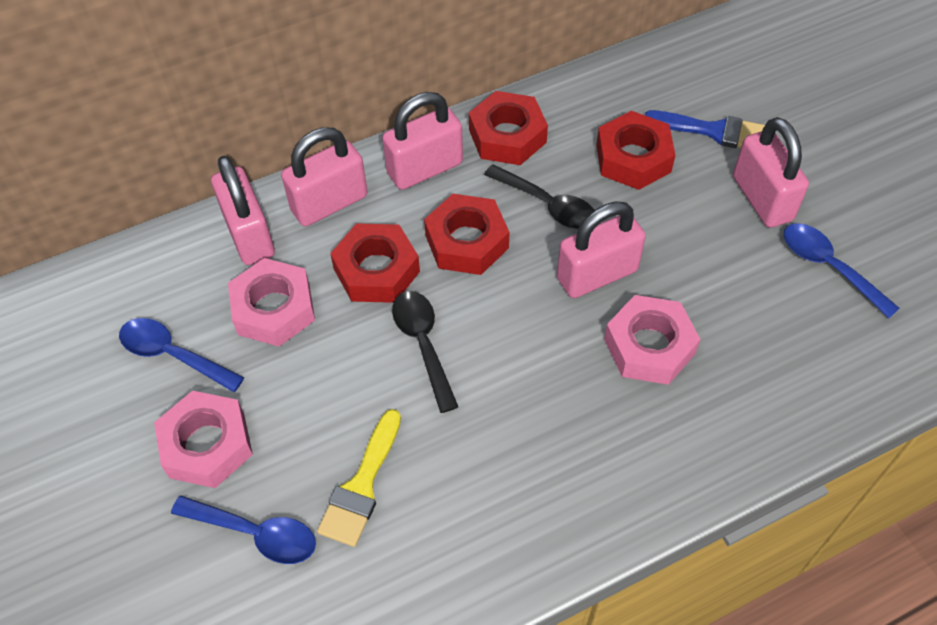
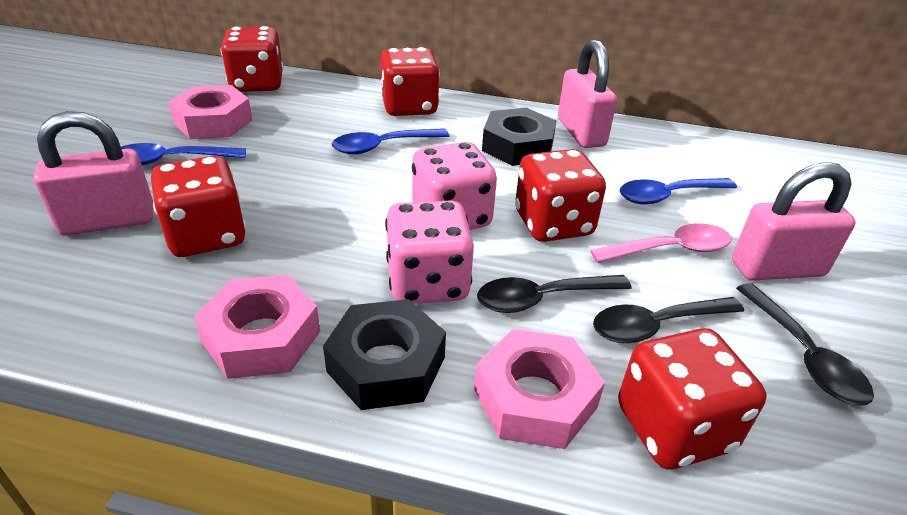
black nut: 0 -> 2
black spoon: 2 -> 3
blue brush: 1 -> 0
pink dice: 0 -> 2
pink padlock: 5 -> 3
pink spoon: 0 -> 1
red dice: 0 -> 5
red nut: 4 -> 0
yellow brush: 1 -> 0

